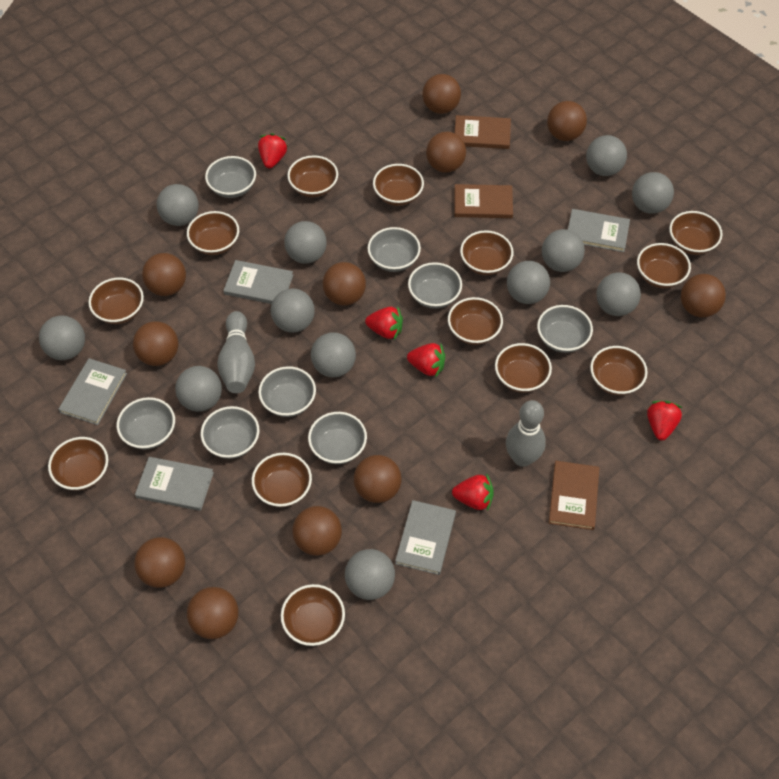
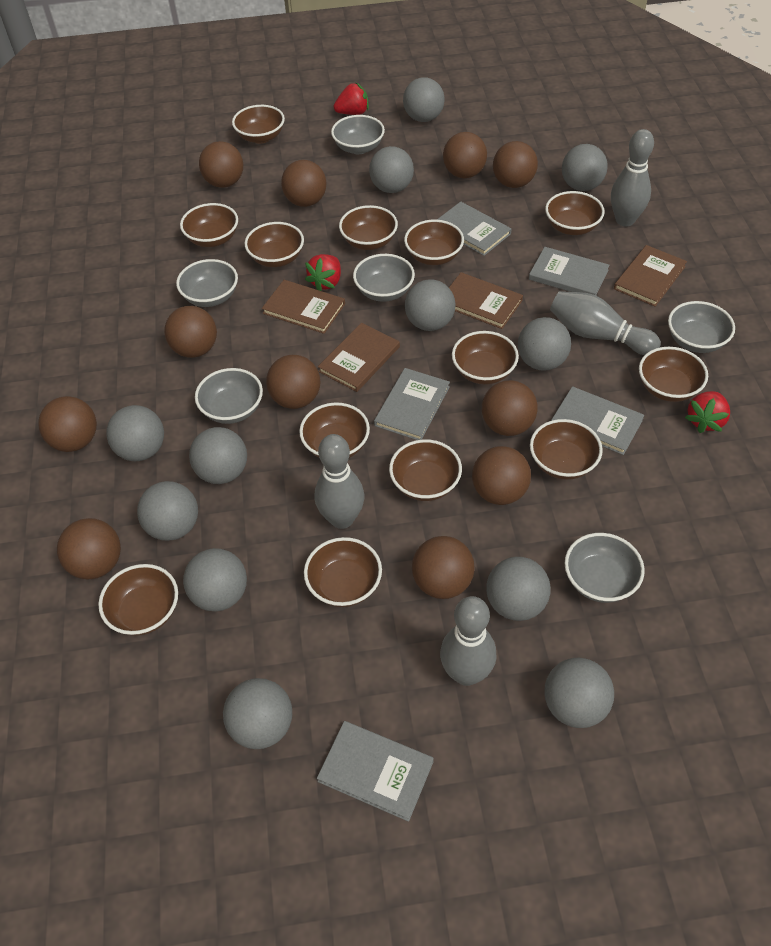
brown book: 3 -> 4
grey bowl: 8 -> 6
grey bowling pin: 2 -> 4
red strawberry: 5 -> 3

